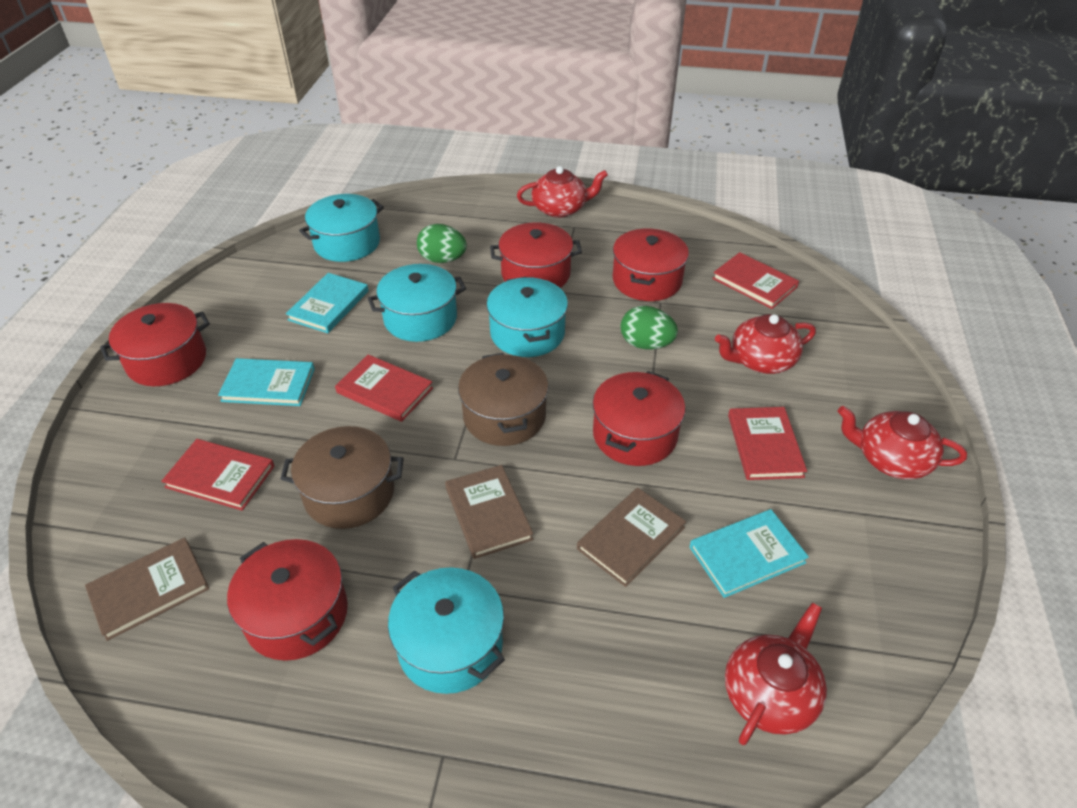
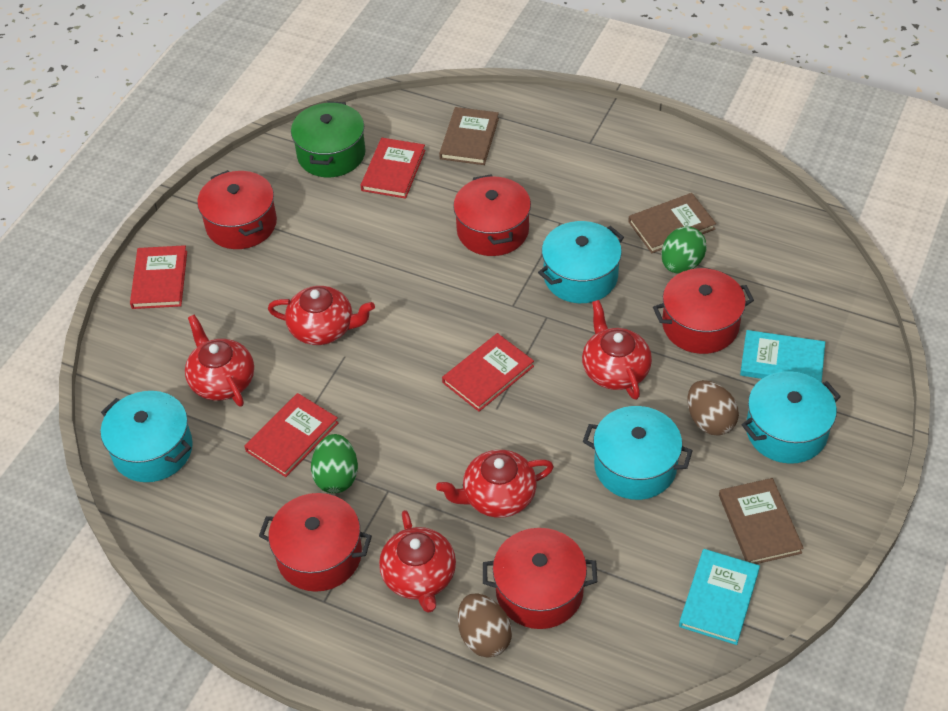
brown egg: 0 -> 2
brown pot: 2 -> 0
green pot: 0 -> 1
red teapot: 4 -> 5
turquoise book: 3 -> 2

